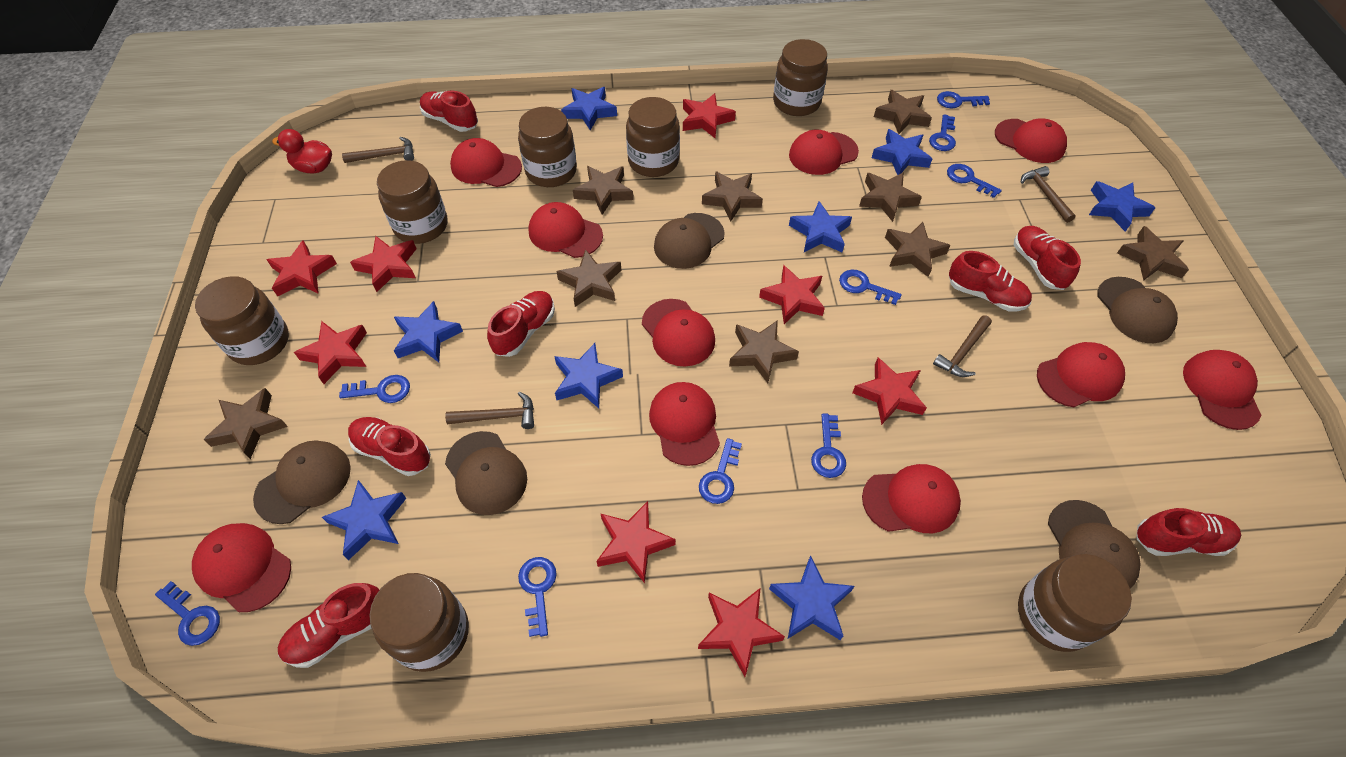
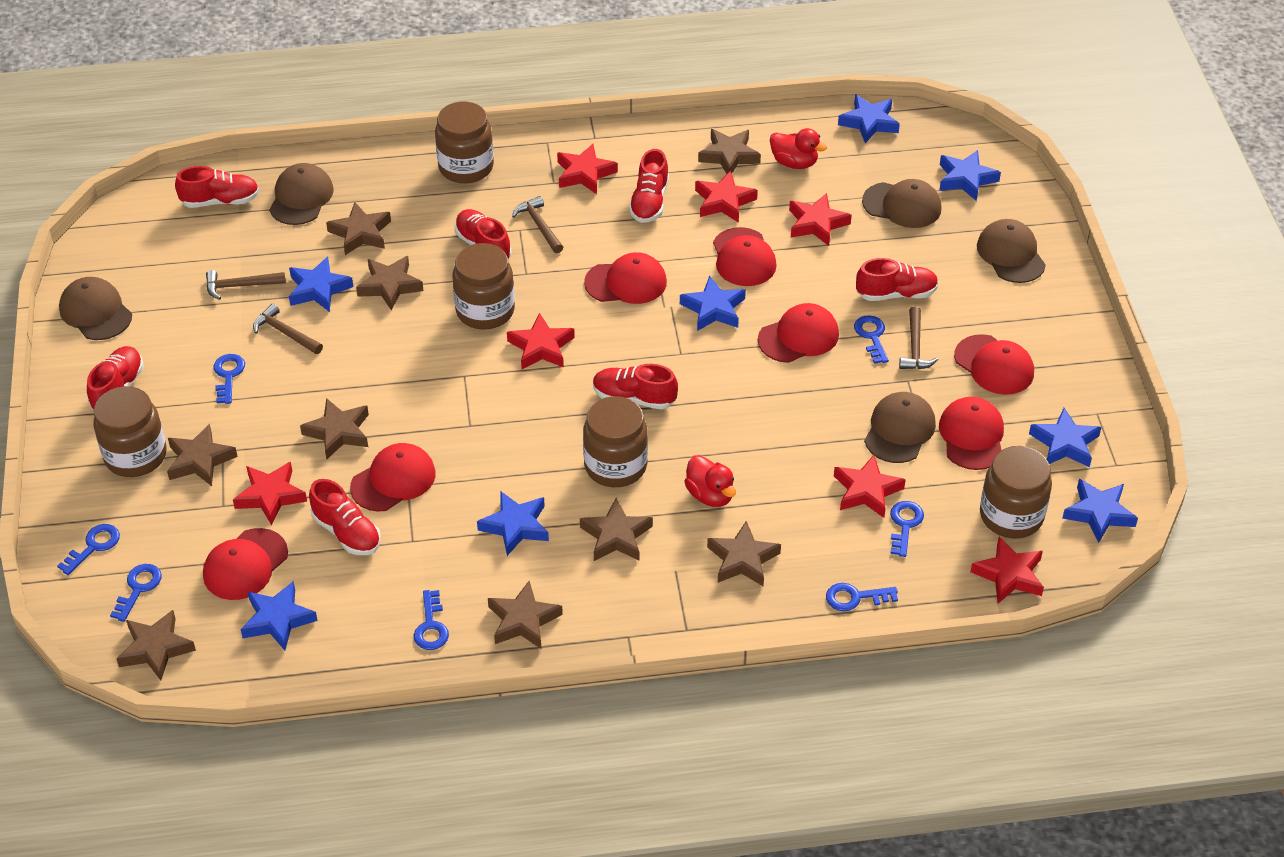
blue key: 9 -> 7
brown jar: 7 -> 5
red cap: 10 -> 7
red duck: 1 -> 2
red star: 8 -> 7

